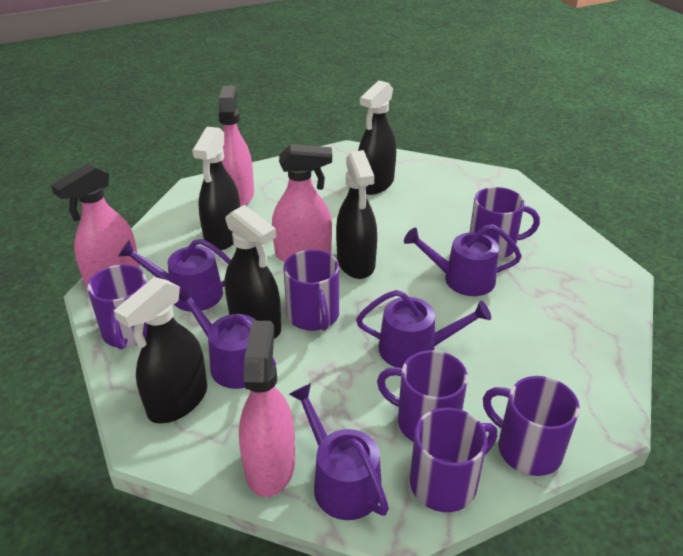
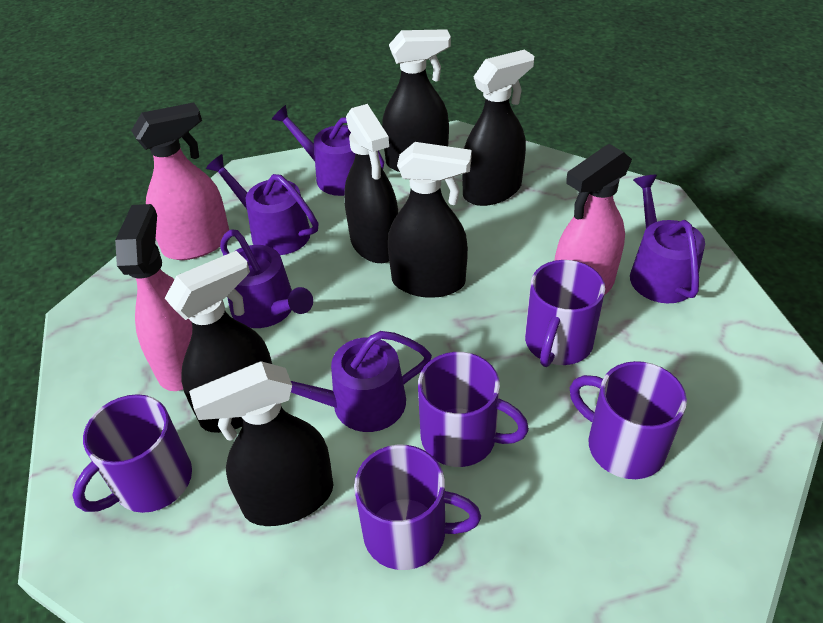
black spray bottle: 5 -> 6
pink spray bottle: 4 -> 3
purple mug: 6 -> 5

